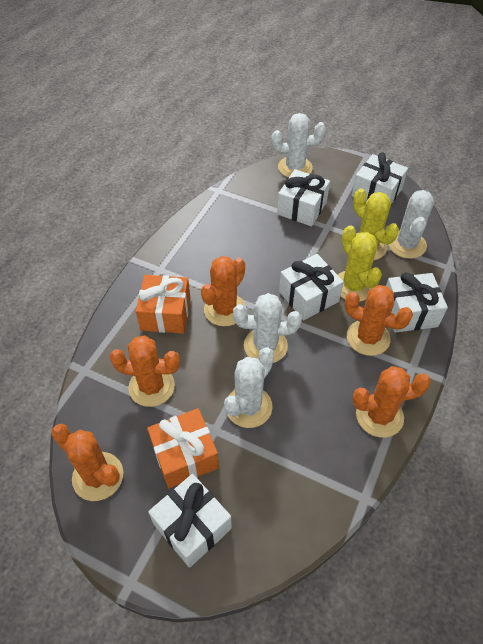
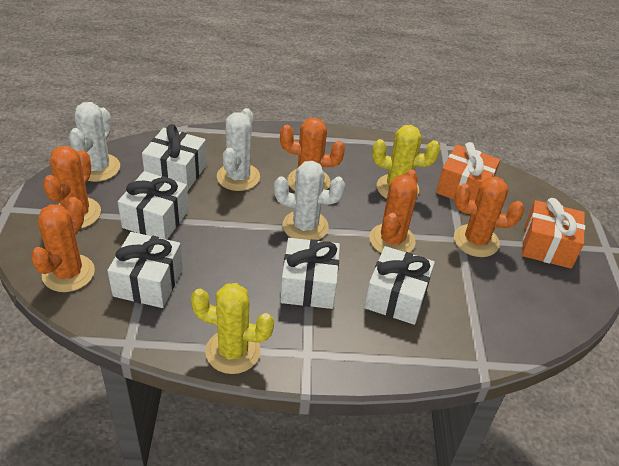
white cactus: 4 -> 3

